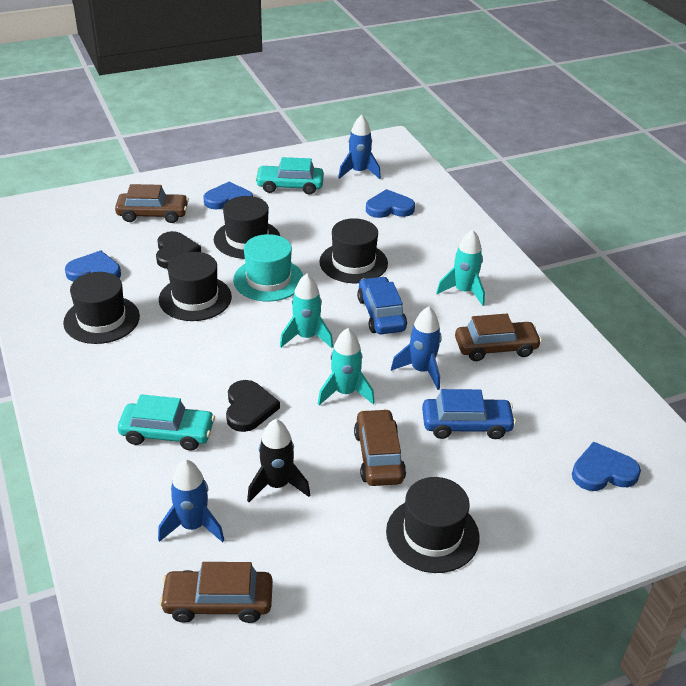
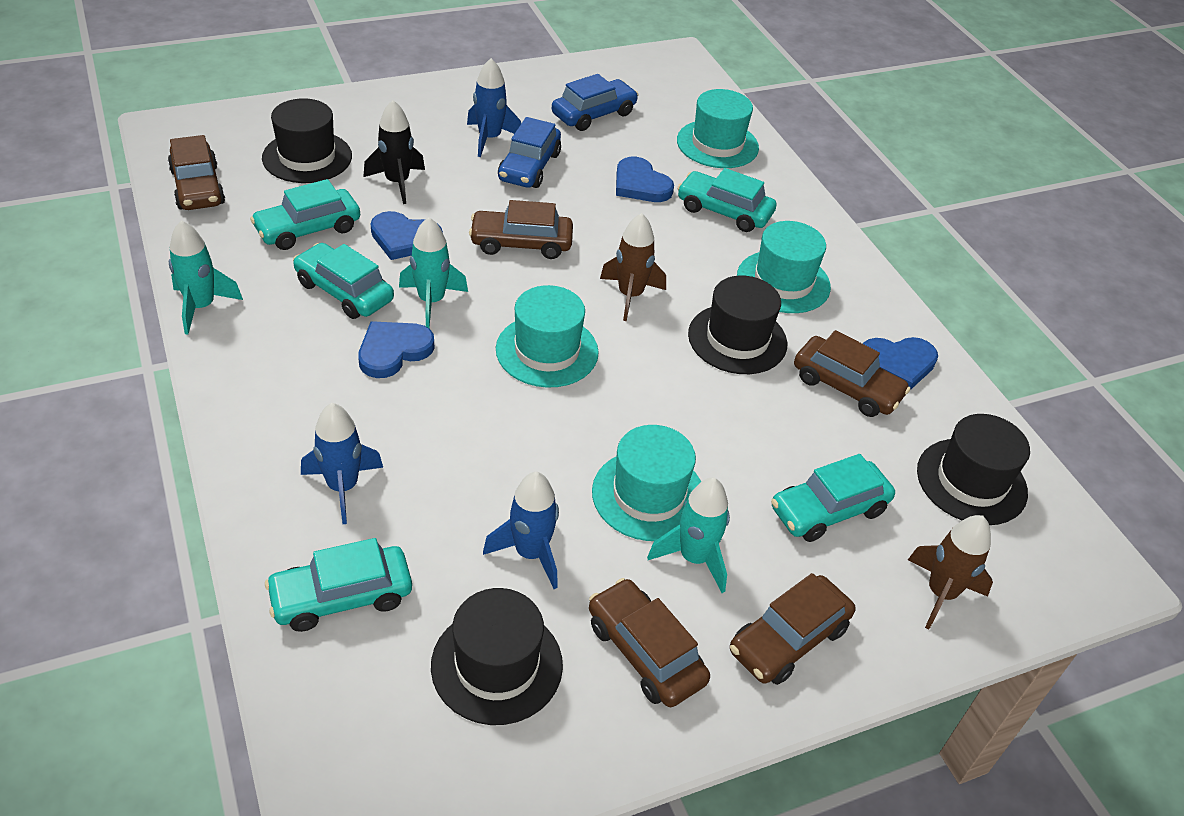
black hat: 5 -> 4
black heart: 2 -> 0
brown car: 4 -> 5
brown rocket: 0 -> 2
turquoise car: 2 -> 5
turquoise hat: 1 -> 4

